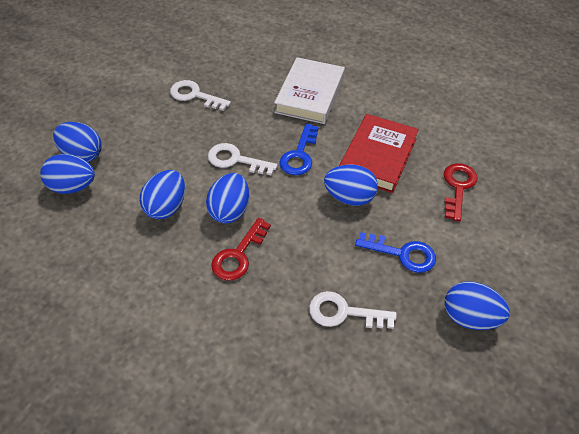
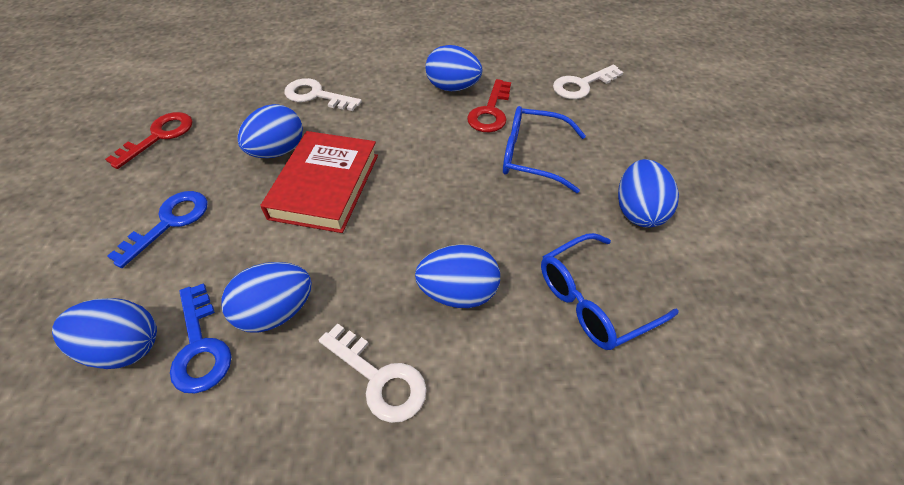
blue glasses: 0 -> 2
white book: 1 -> 0

